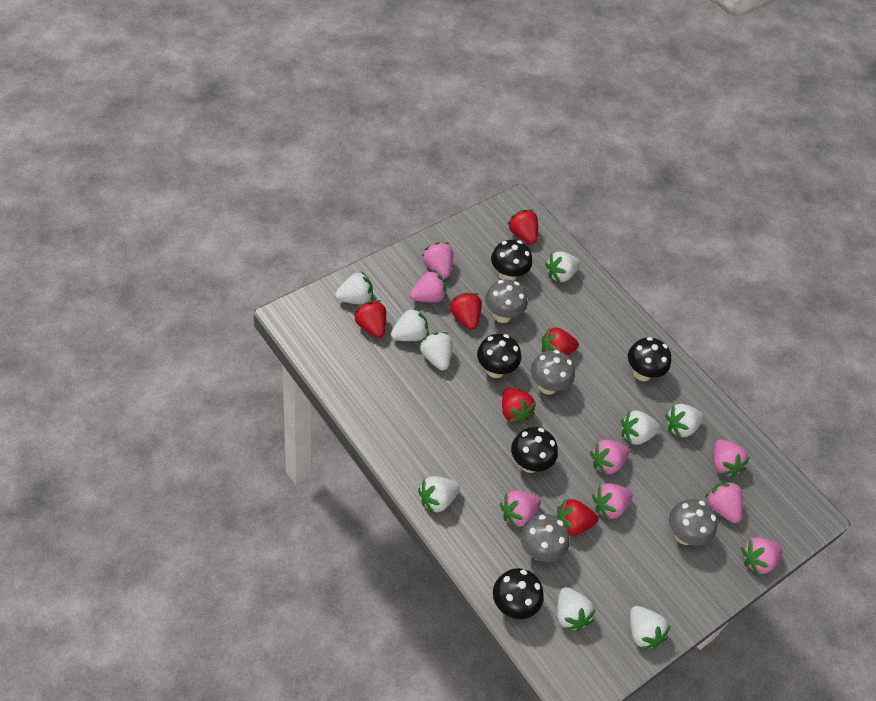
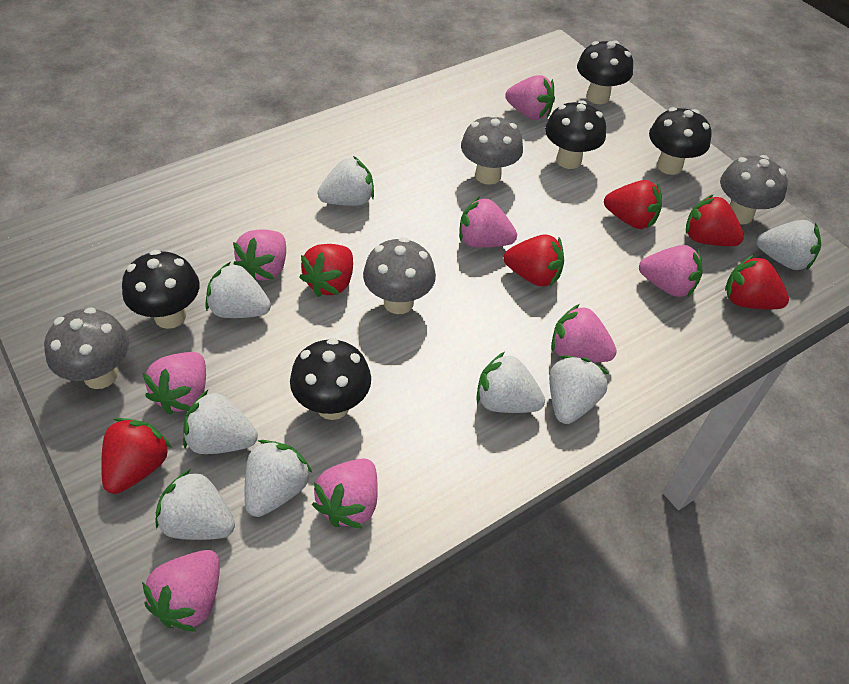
white strawberry: 9 -> 8

